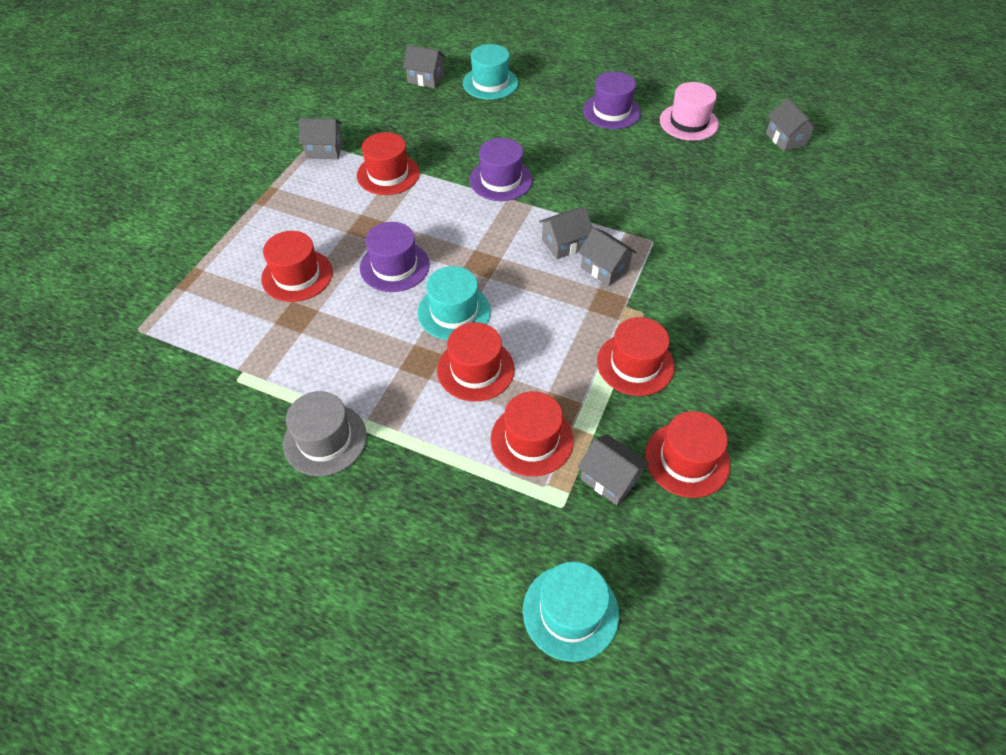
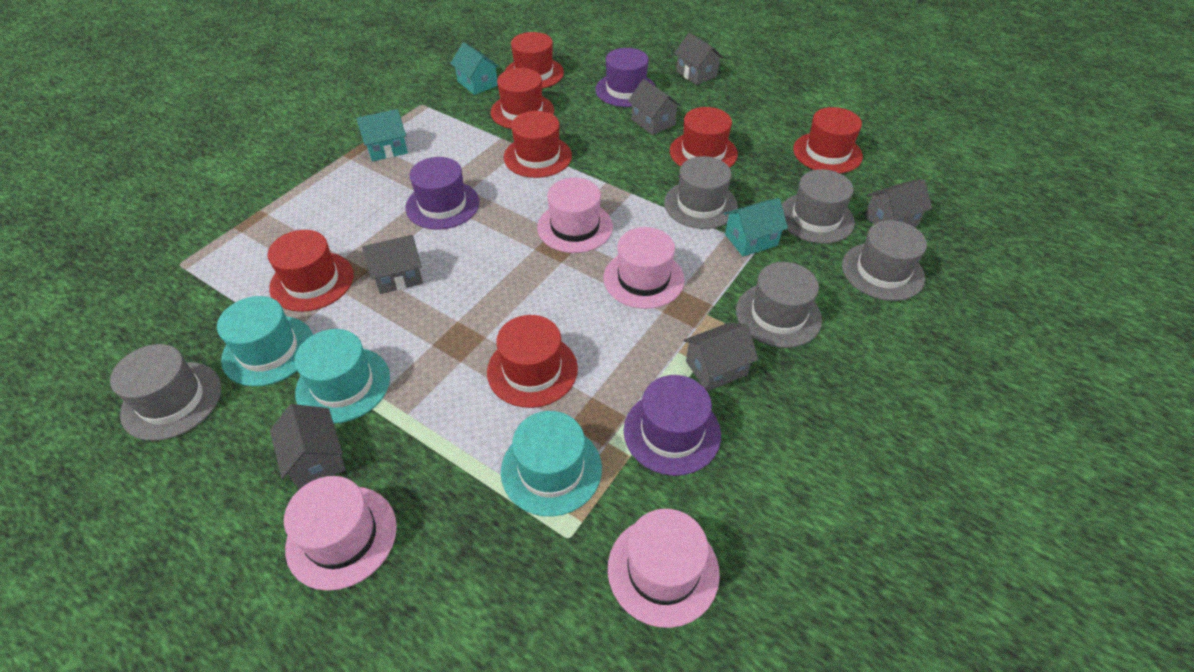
grey hat: 1 -> 5
pink hat: 1 -> 4
red hat: 6 -> 7
turquoise house: 0 -> 3

